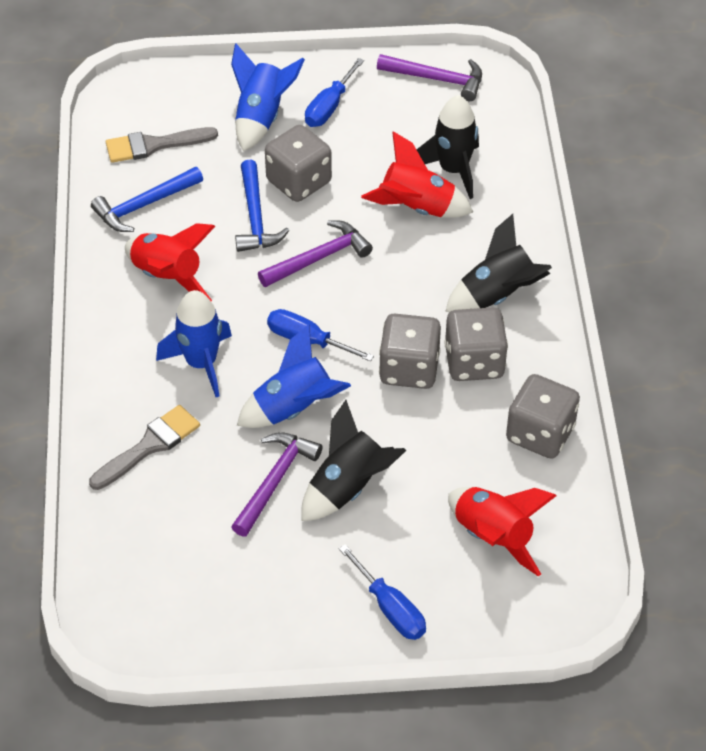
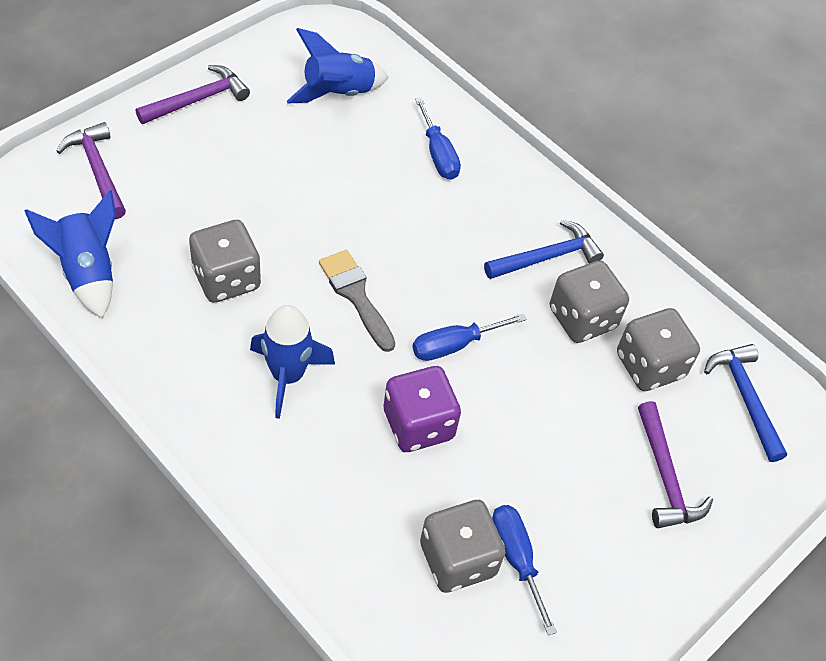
black rocket: 3 -> 0
grey brush: 2 -> 1
purple dice: 0 -> 1
red rocket: 3 -> 0

